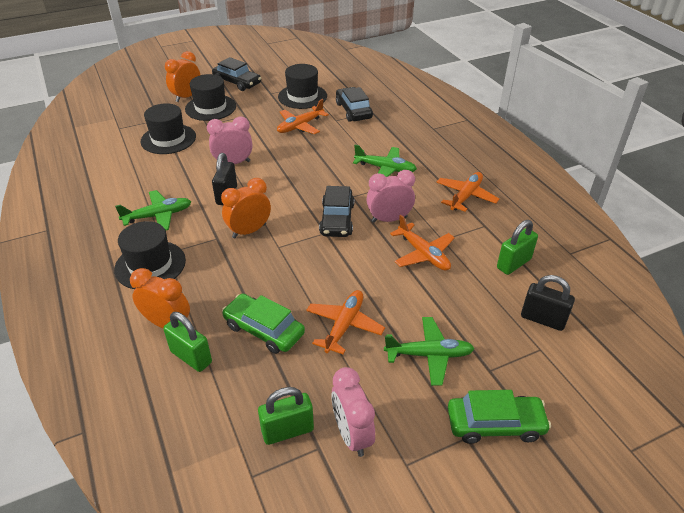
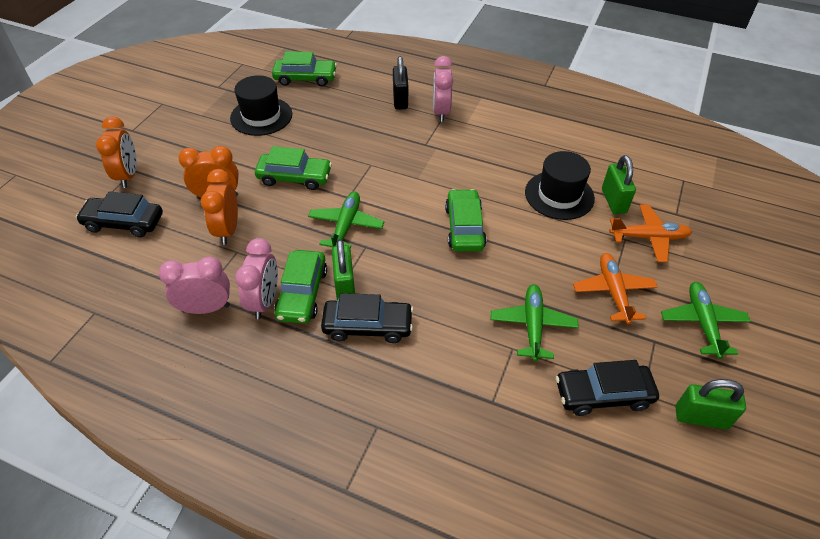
black hat: 4 -> 2
black padlock: 2 -> 1
green car: 2 -> 4
orange plane: 4 -> 2

